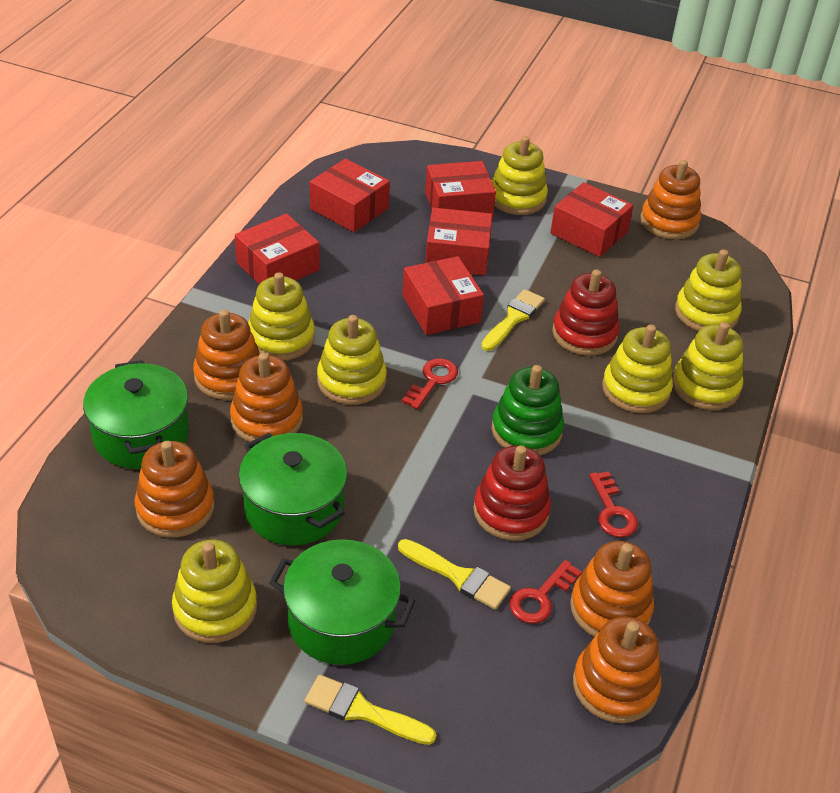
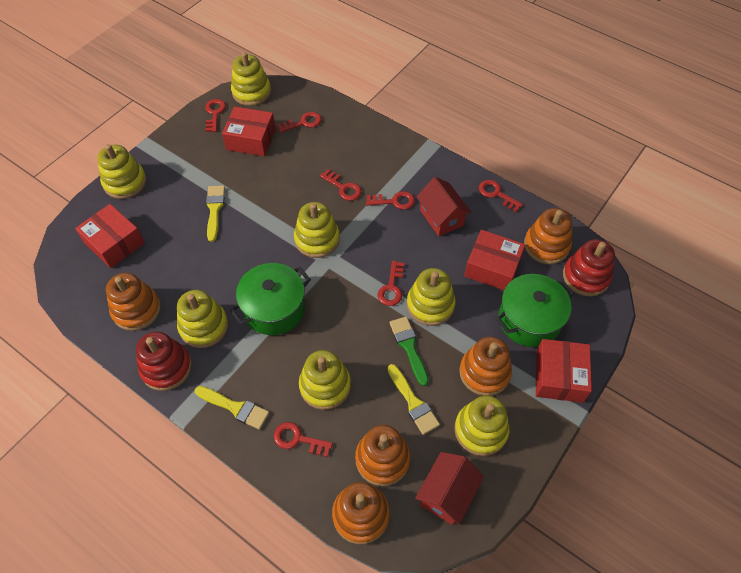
green brush: 0 -> 1
green pot: 3 -> 2
green stacking toy: 1 -> 0
orange stacking toy: 6 -> 5
red box: 6 -> 4
red house: 0 -> 2
red key: 3 -> 7

